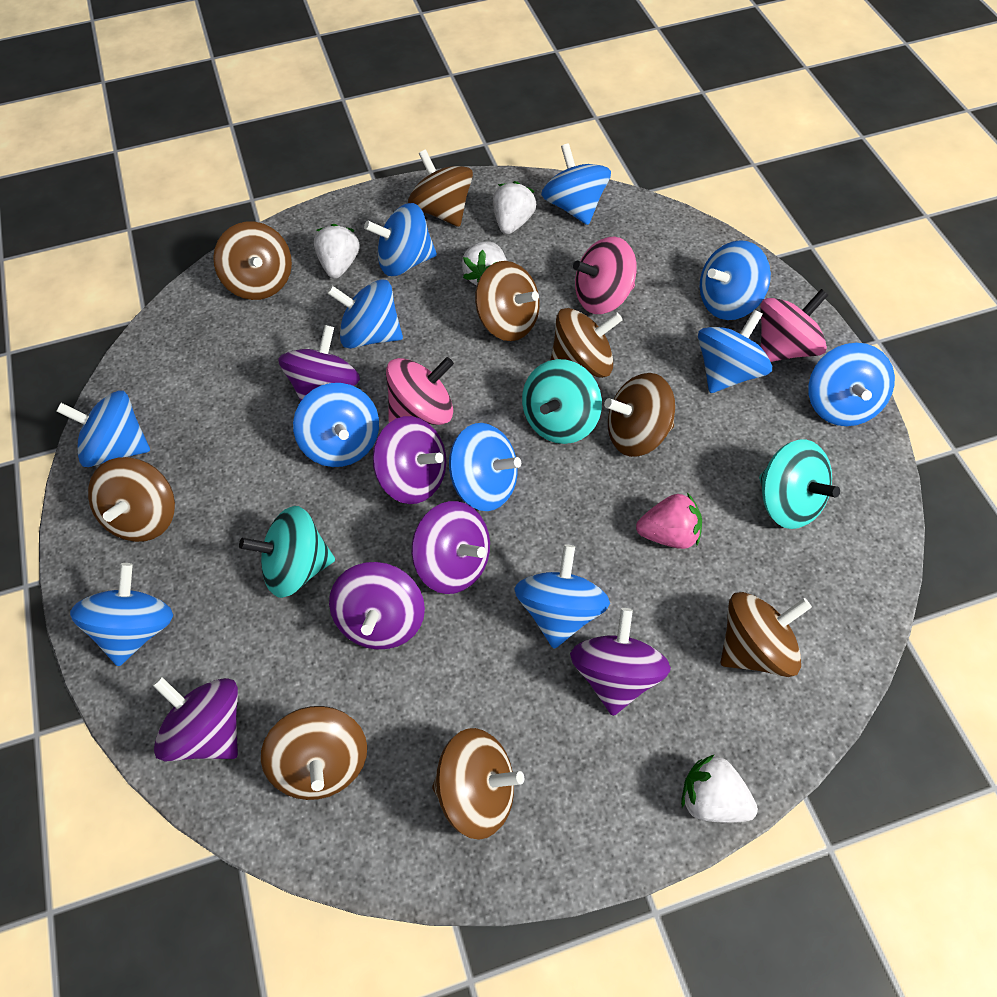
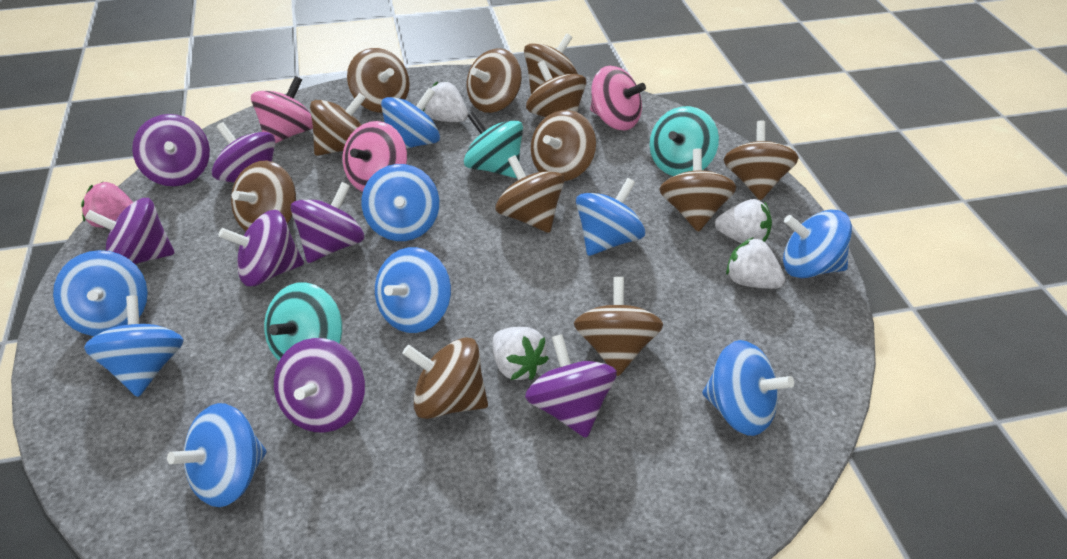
blue spinning top: 11 -> 9
brown spinning top: 9 -> 12
purple spinning top: 6 -> 7

